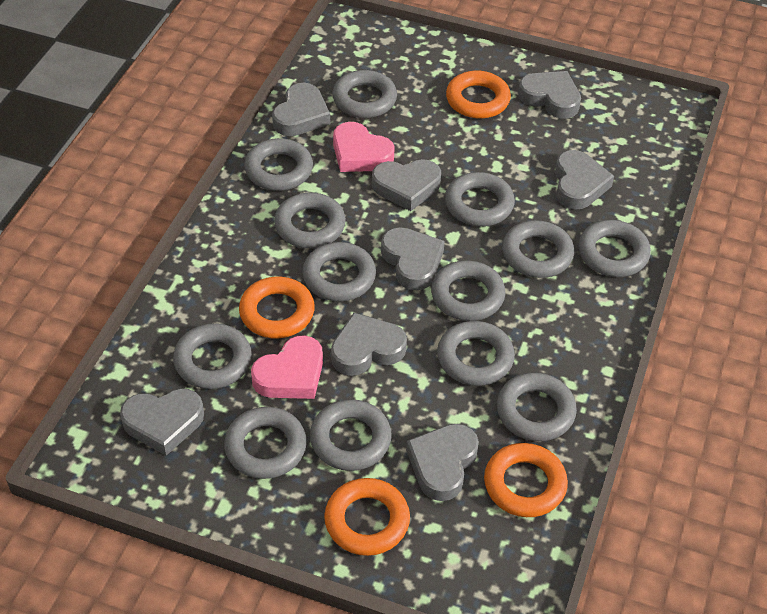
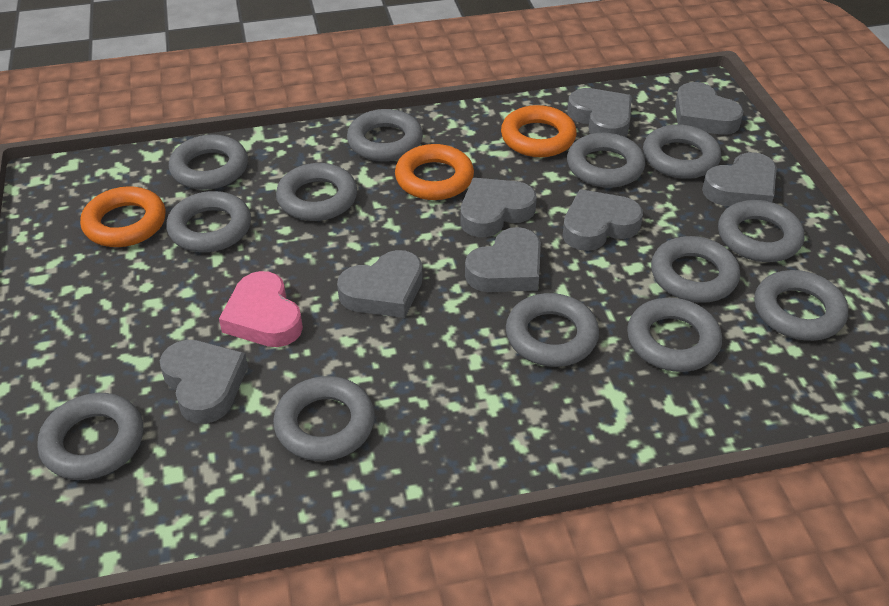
orange ring: 4 -> 3
pink heart: 2 -> 1

